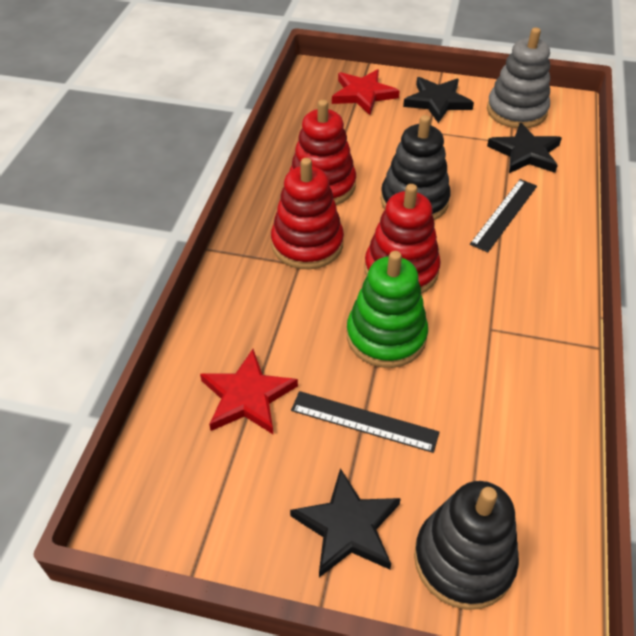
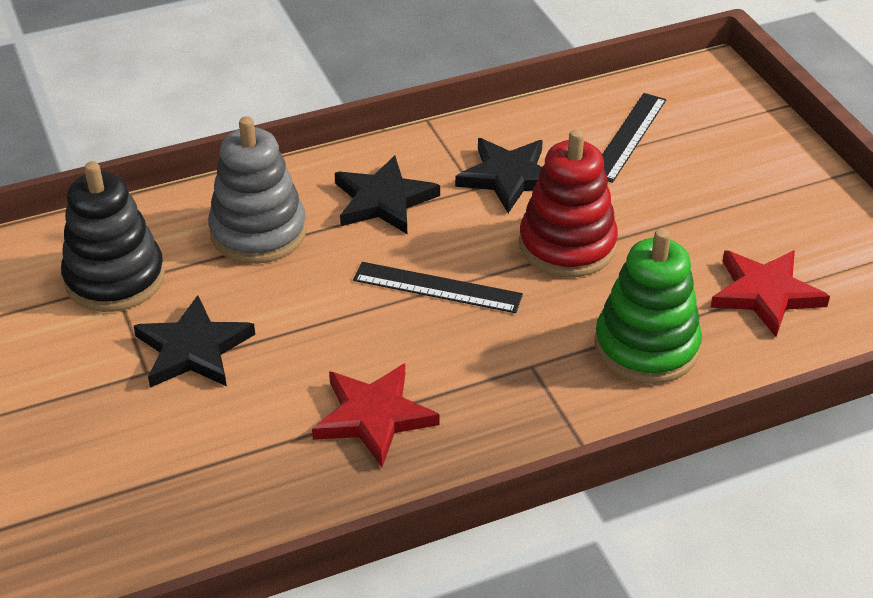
black stacking toy: 2 -> 1
red stacking toy: 3 -> 1

